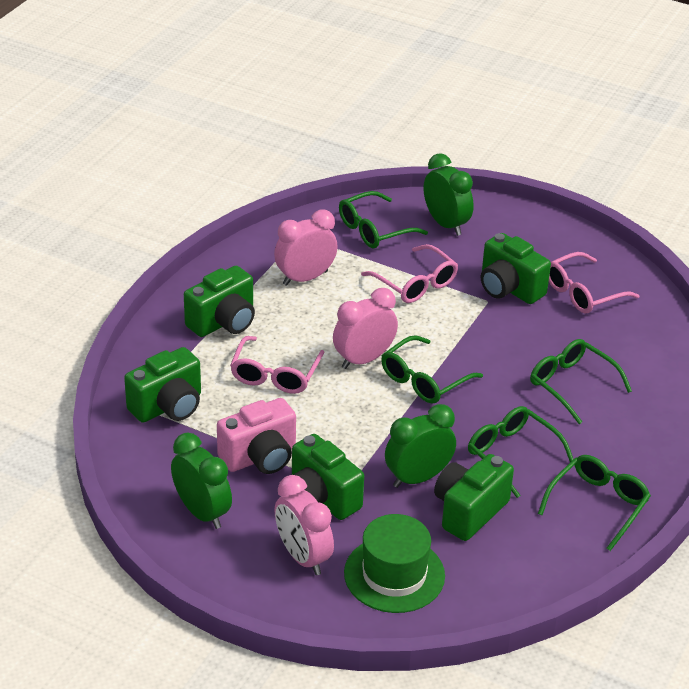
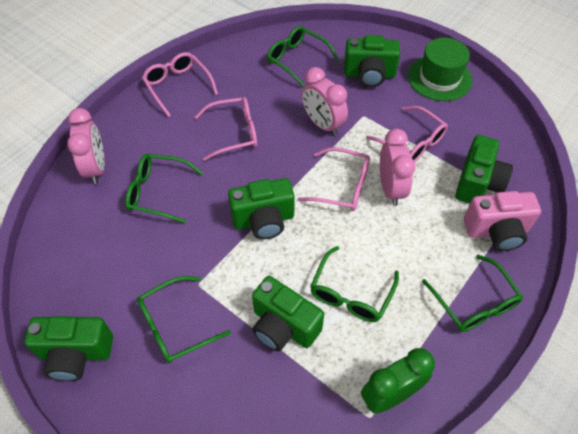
green clock: 3 -> 1
pink glasses: 3 -> 4

